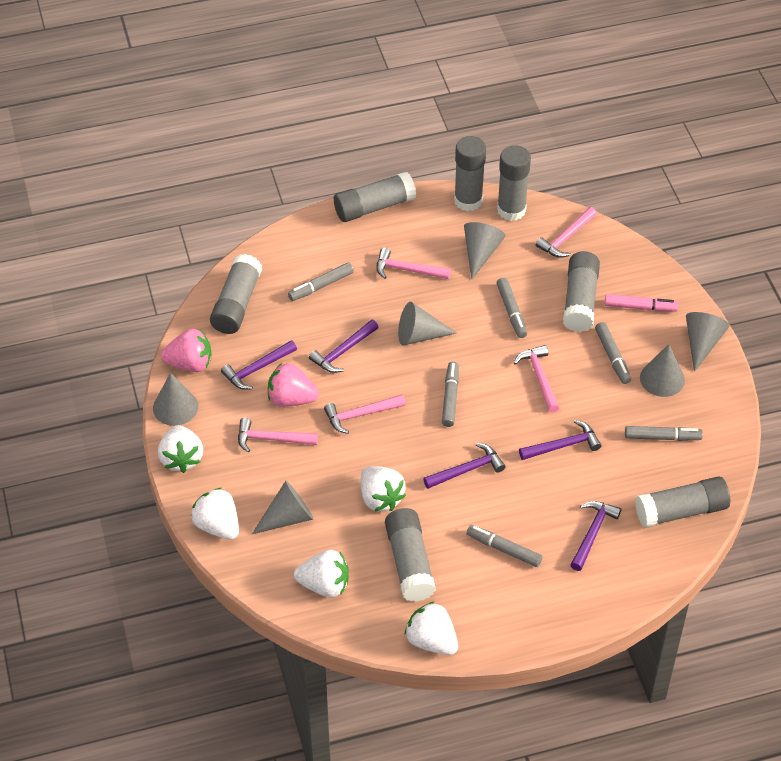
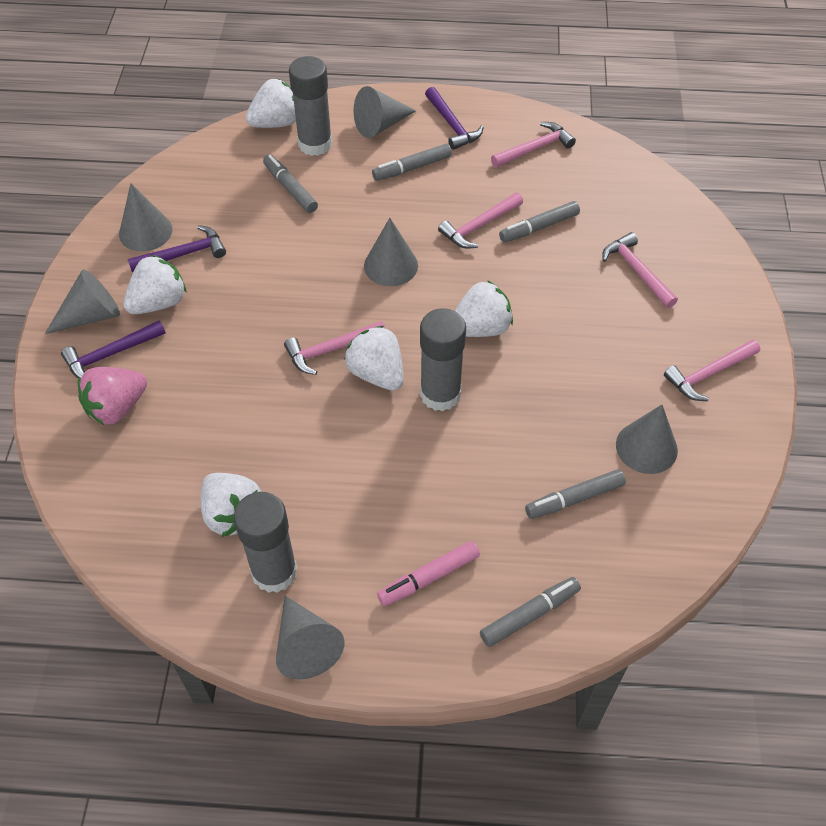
grey glue stick: 7 -> 3
grey marker: 6 -> 5
pink strawberry: 2 -> 1
purple hammer: 5 -> 3

